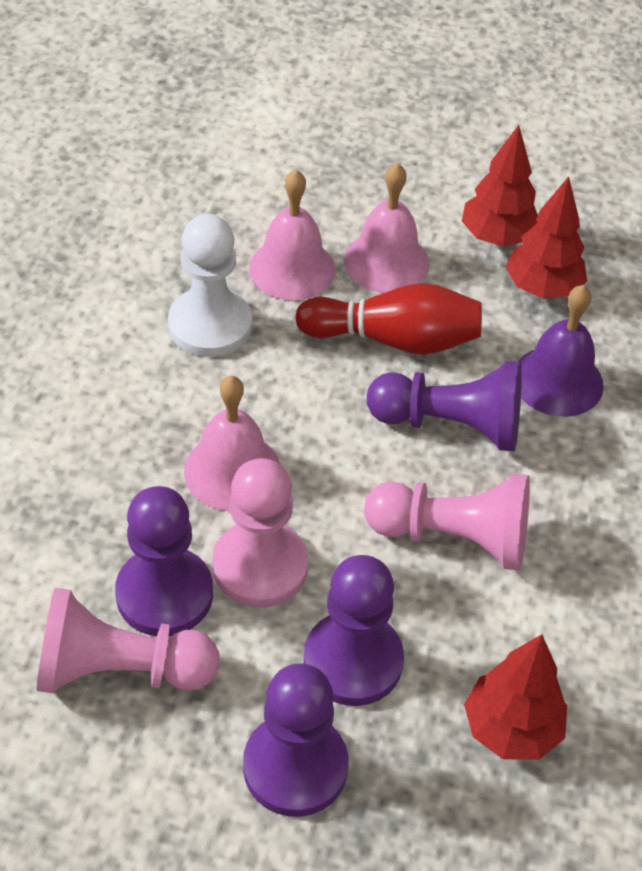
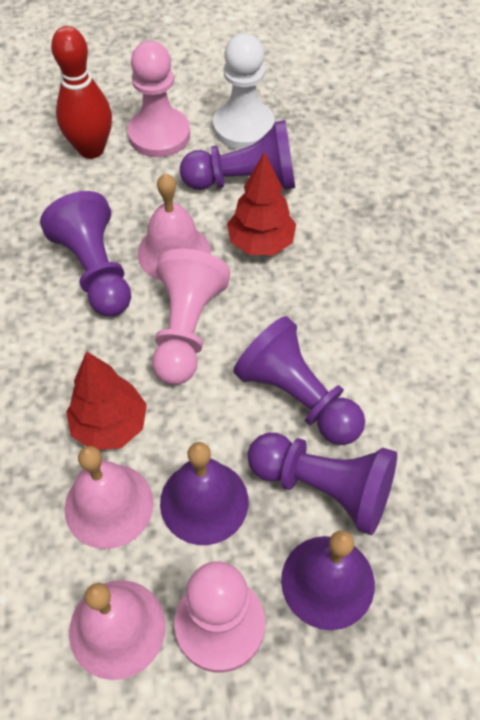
purple bell: 1 -> 2
red tree: 3 -> 2

